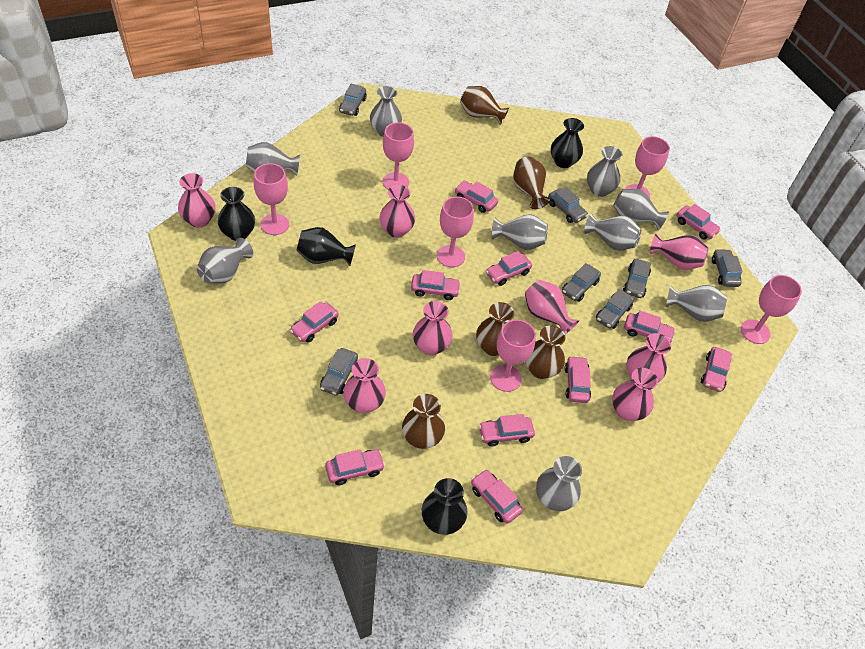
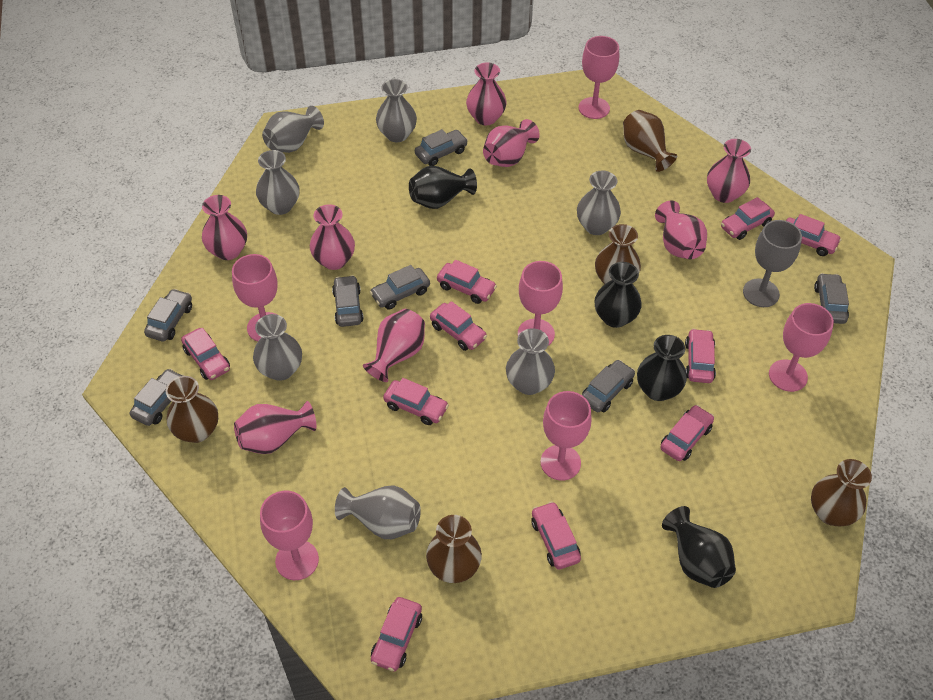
grey goblet: 0 -> 1
grey vase: 9 -> 7
pink car: 11 -> 10

